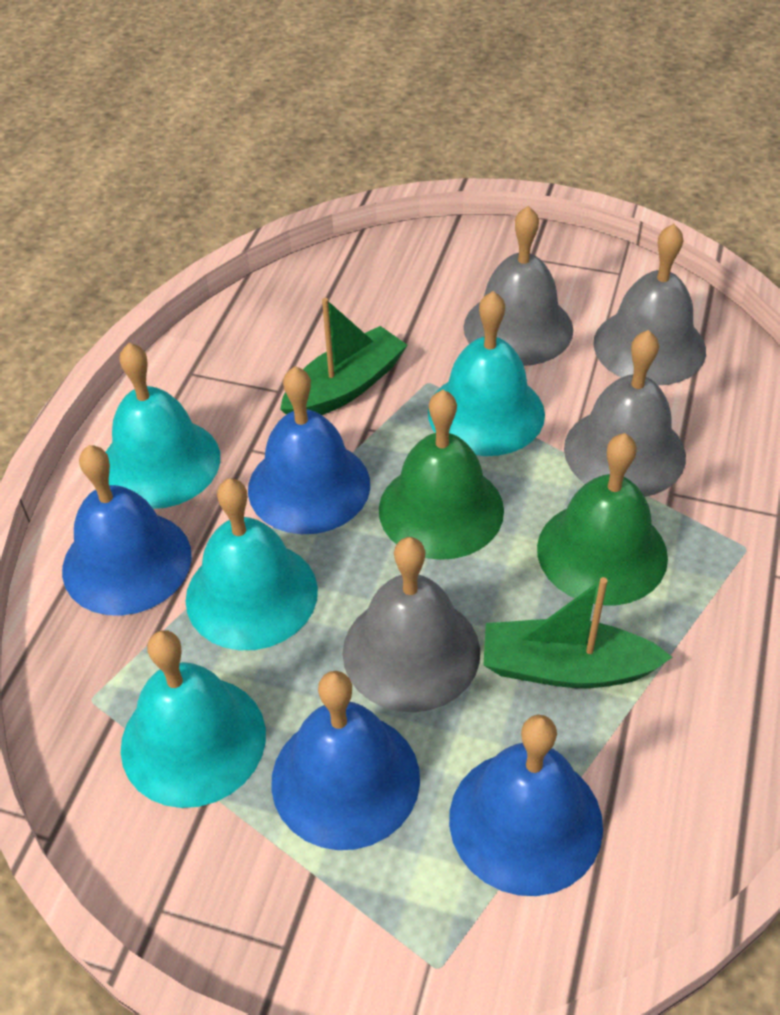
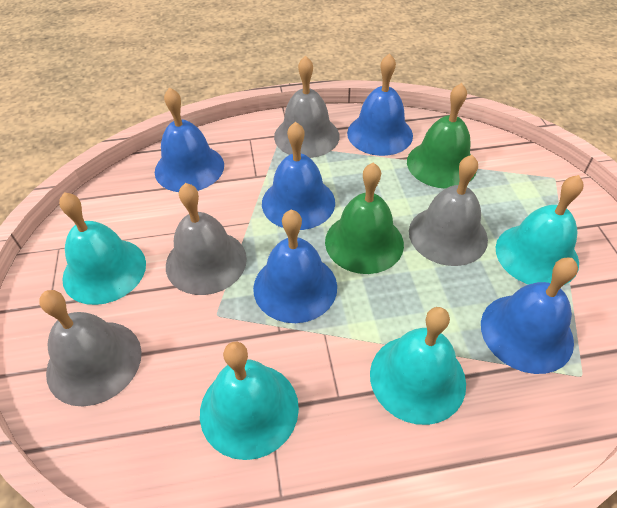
blue bell: 4 -> 5
green boat: 2 -> 0

